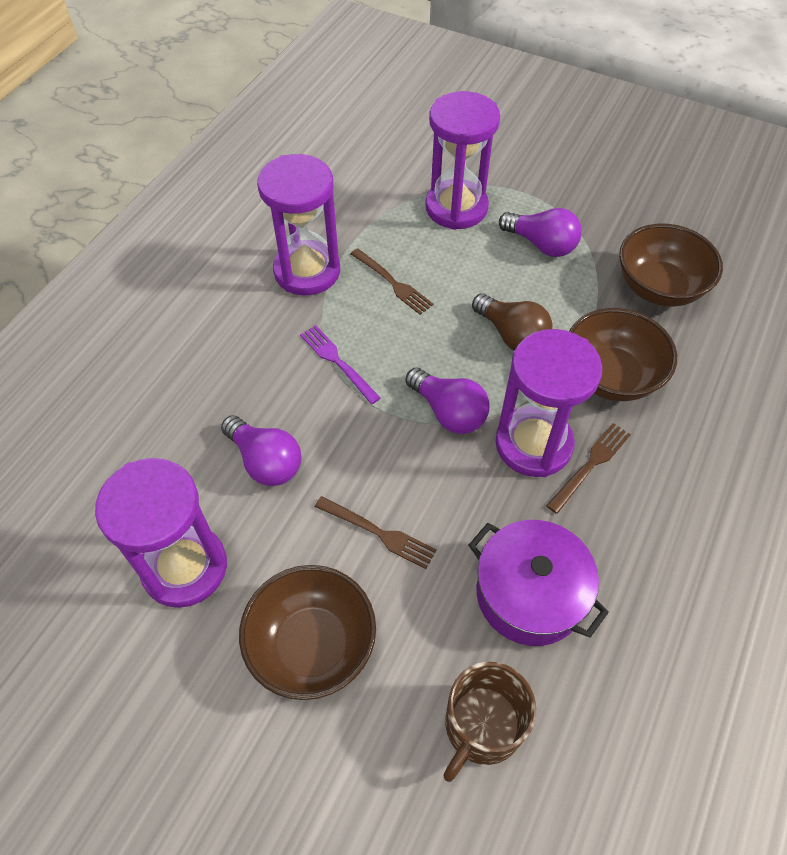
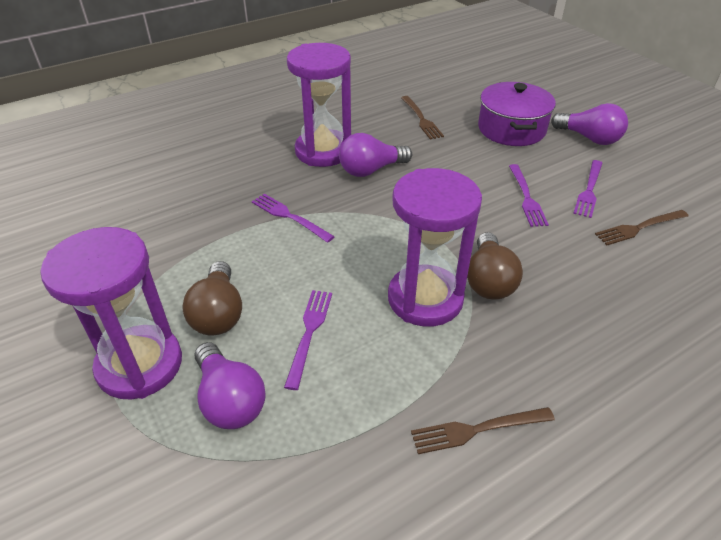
brown bowl: 3 -> 0
brown light bulb: 1 -> 2
brown mug: 1 -> 0
purple fork: 1 -> 4
purple hourglass: 4 -> 3

